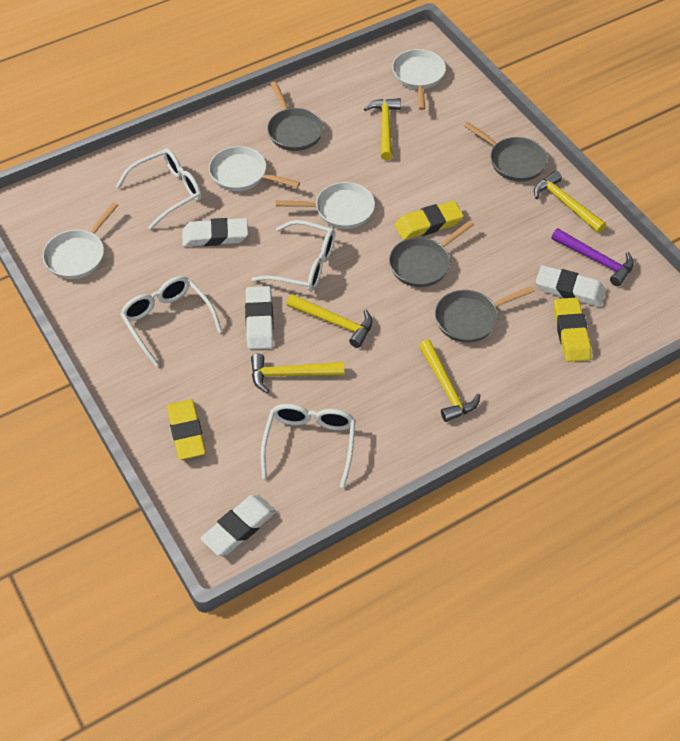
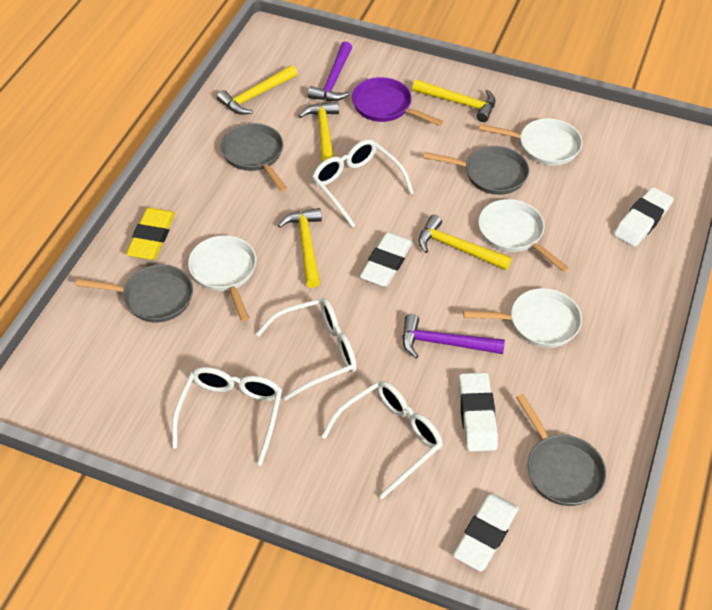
purple hammer: 1 -> 2
purple pan: 0 -> 1
yellow eraser: 3 -> 1

